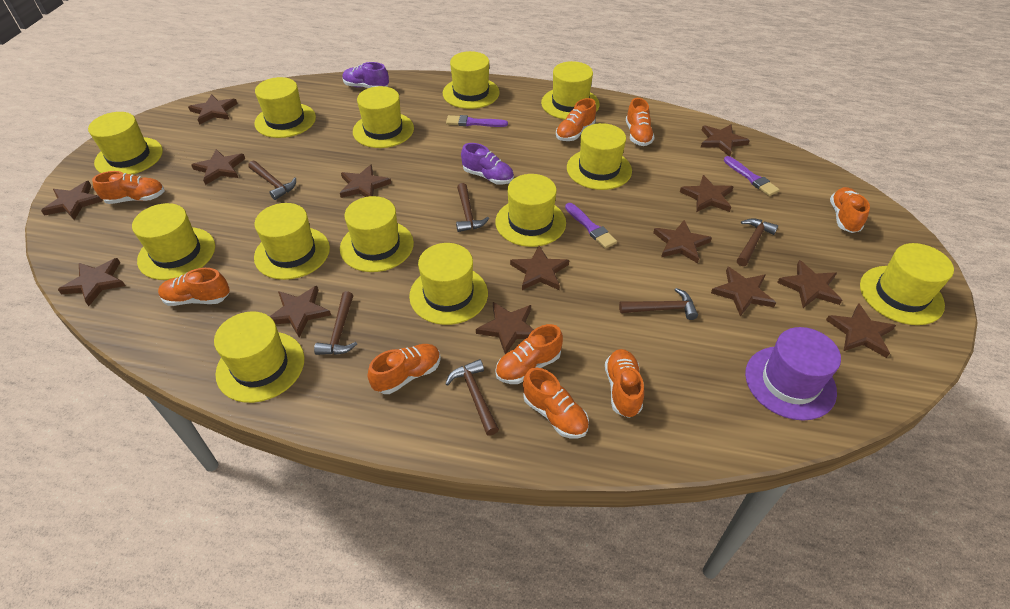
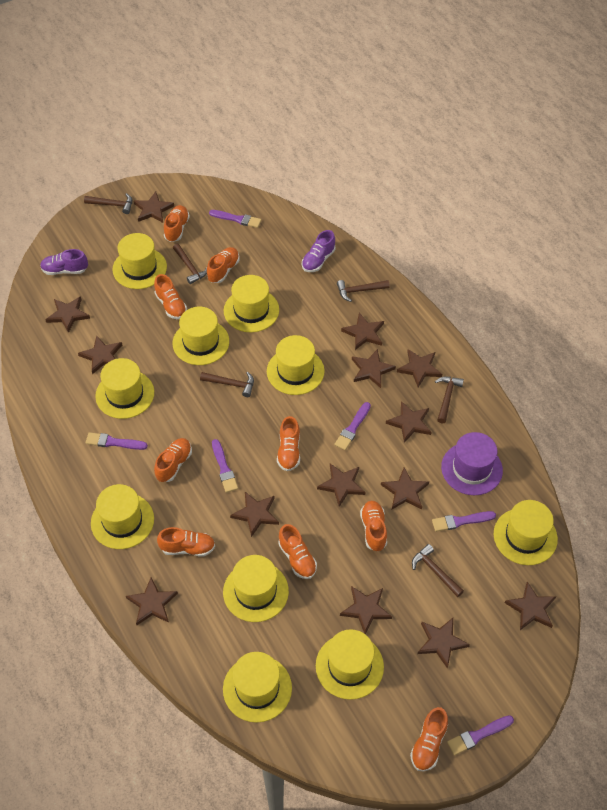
purple brush: 3 -> 6
yellow hat: 13 -> 10

